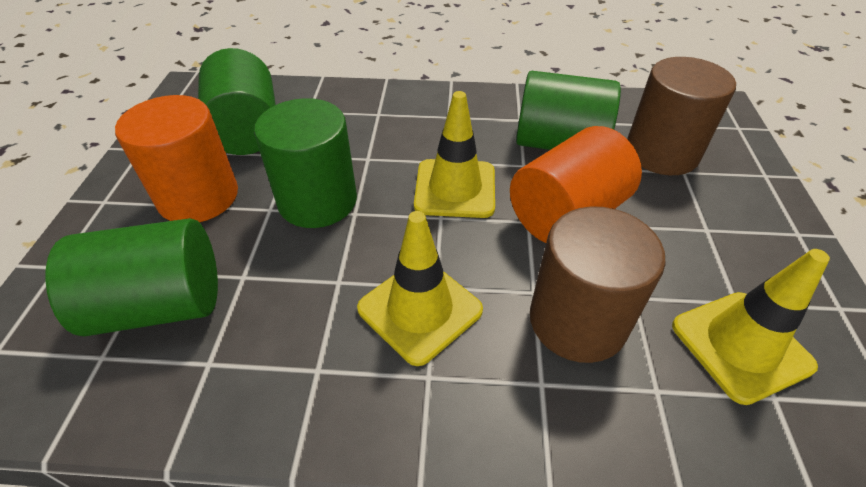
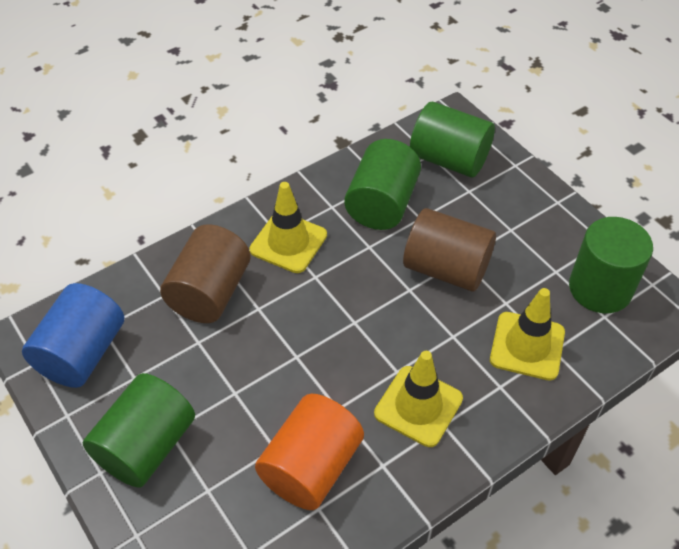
blue cylinder: 0 -> 1
orange cylinder: 2 -> 1

